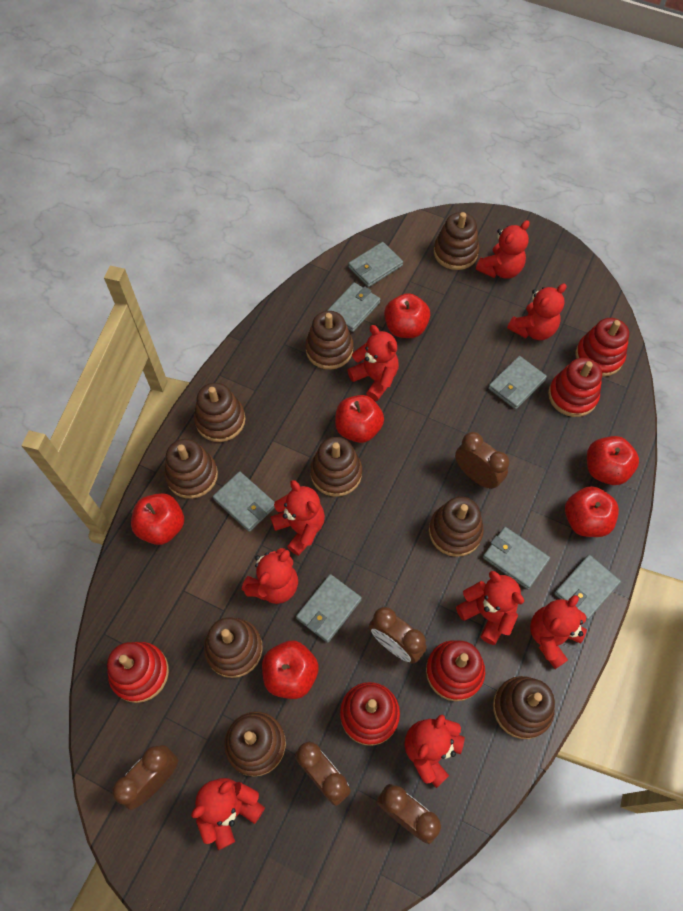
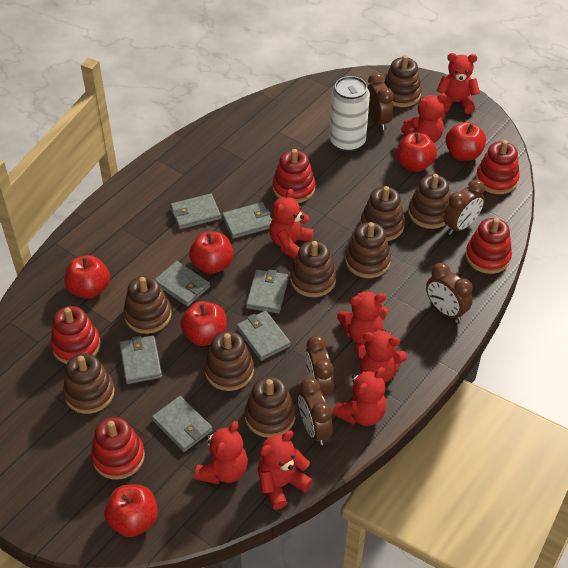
red teddy bear: 9 -> 8
white can: 0 -> 1

